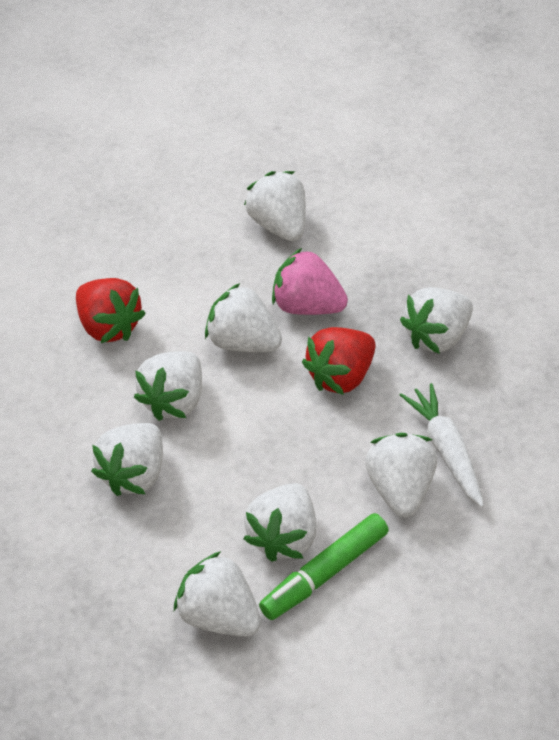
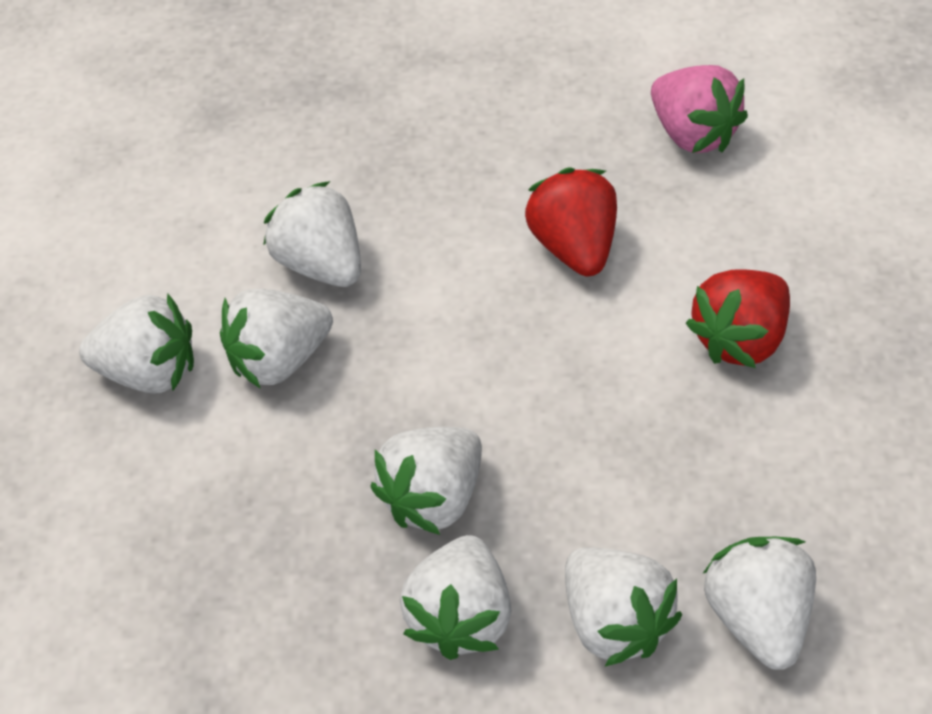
green marker: 1 -> 0
white carrot: 1 -> 0
white strawberry: 8 -> 7

